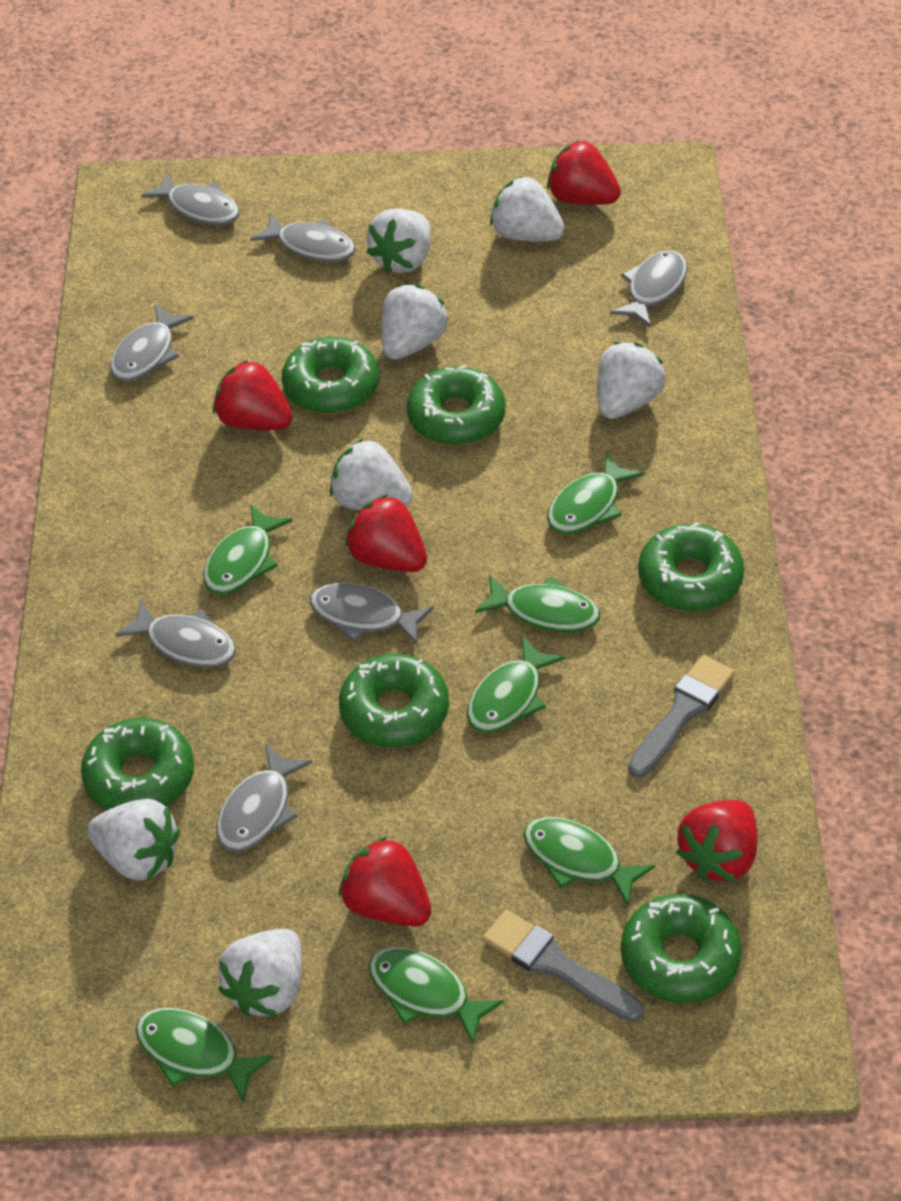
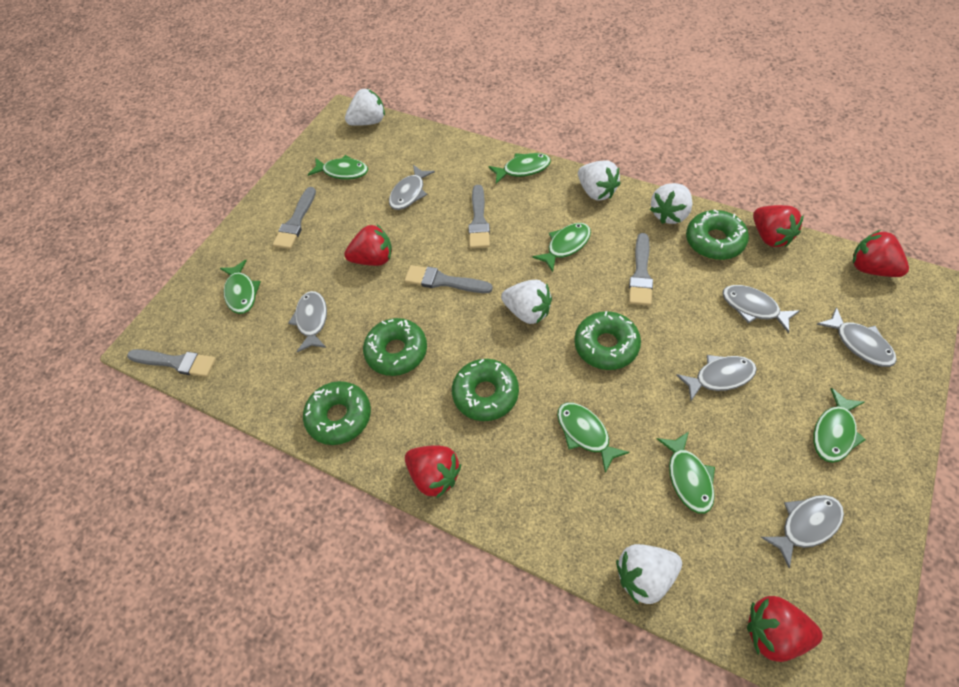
green donut: 6 -> 5
grey brush: 2 -> 5
grey fish: 7 -> 6
white strawberry: 7 -> 5

